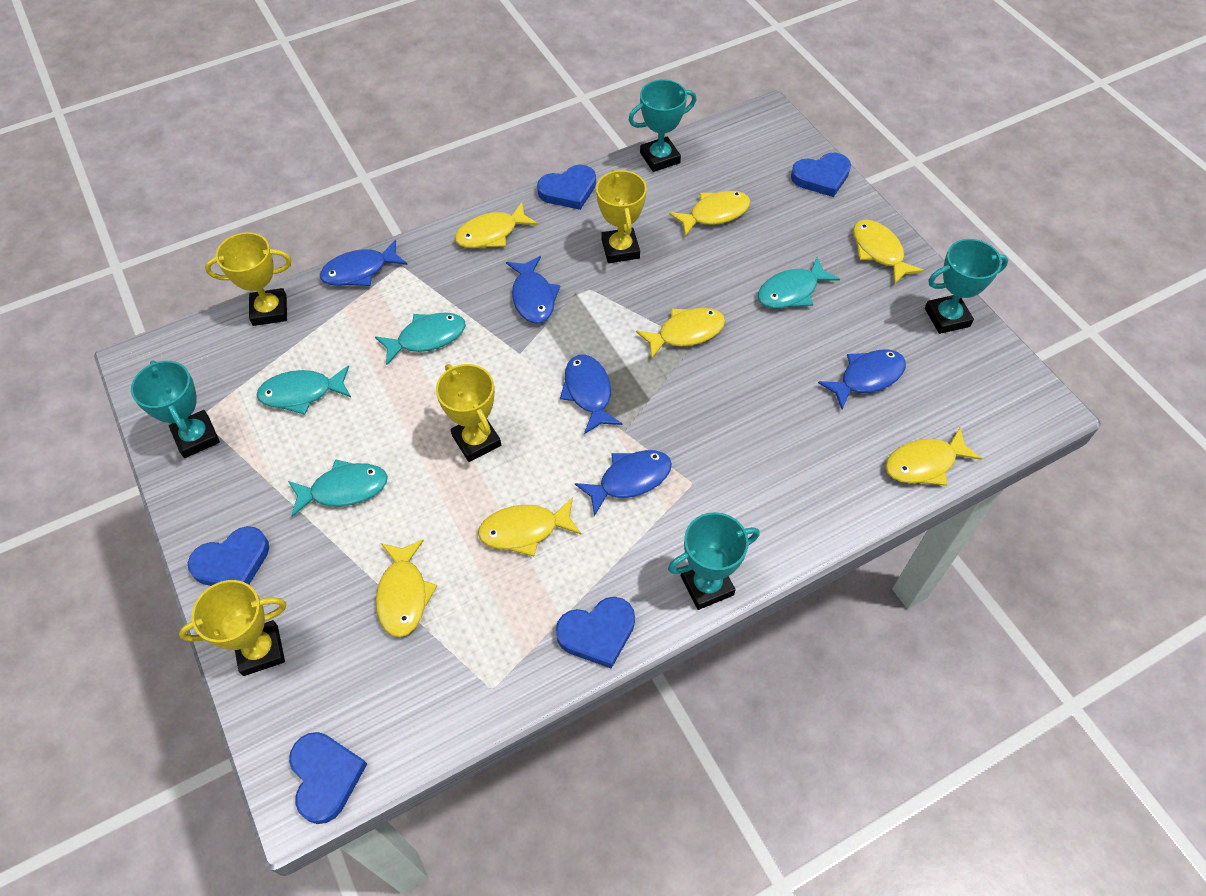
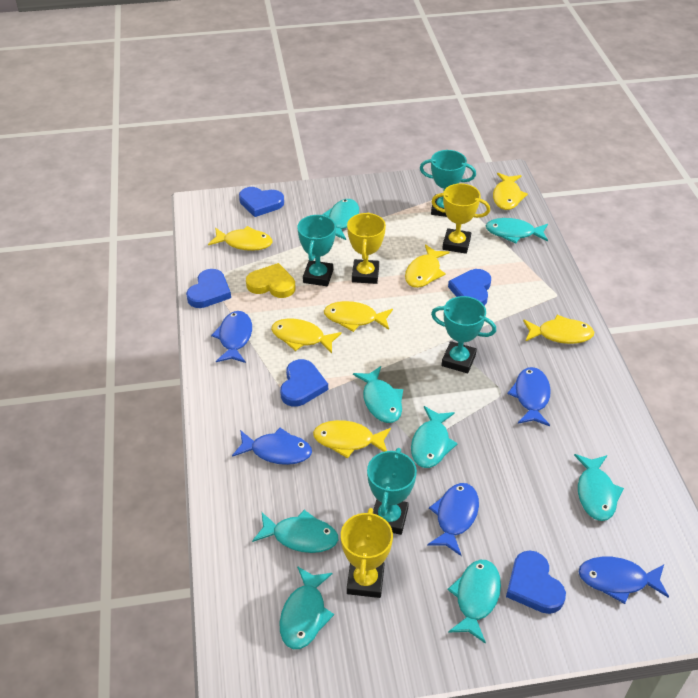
turquoise fish: 4 -> 8
yellow heart: 0 -> 1
yellow trophy: 4 -> 3

